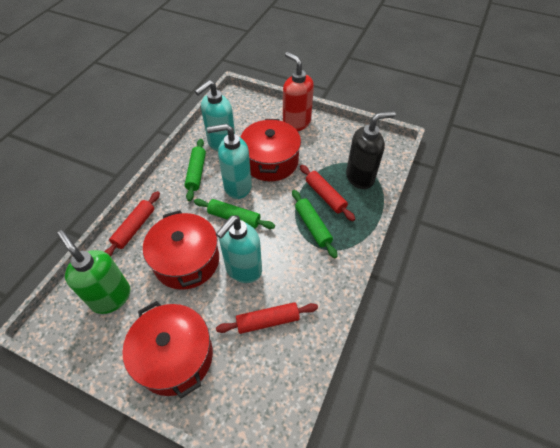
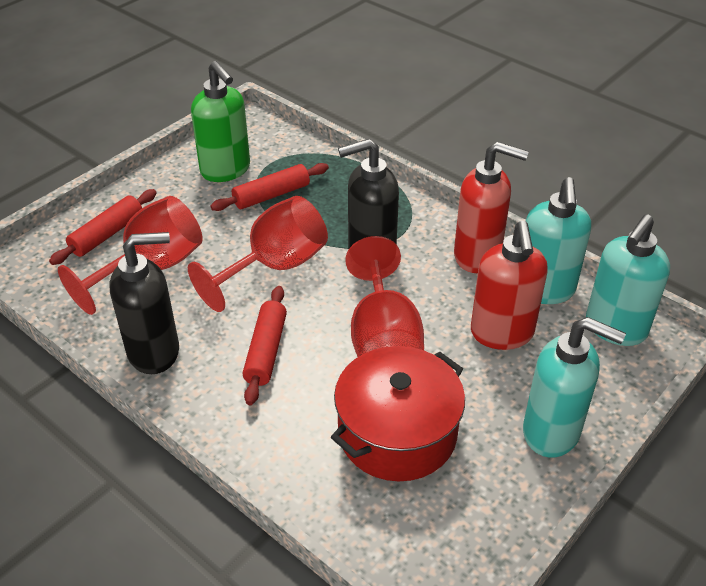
black soap dispenser: 1 -> 2
green rolling pin: 3 -> 0
red goblet: 0 -> 3
red pot: 3 -> 1
red soap dispenser: 1 -> 2

